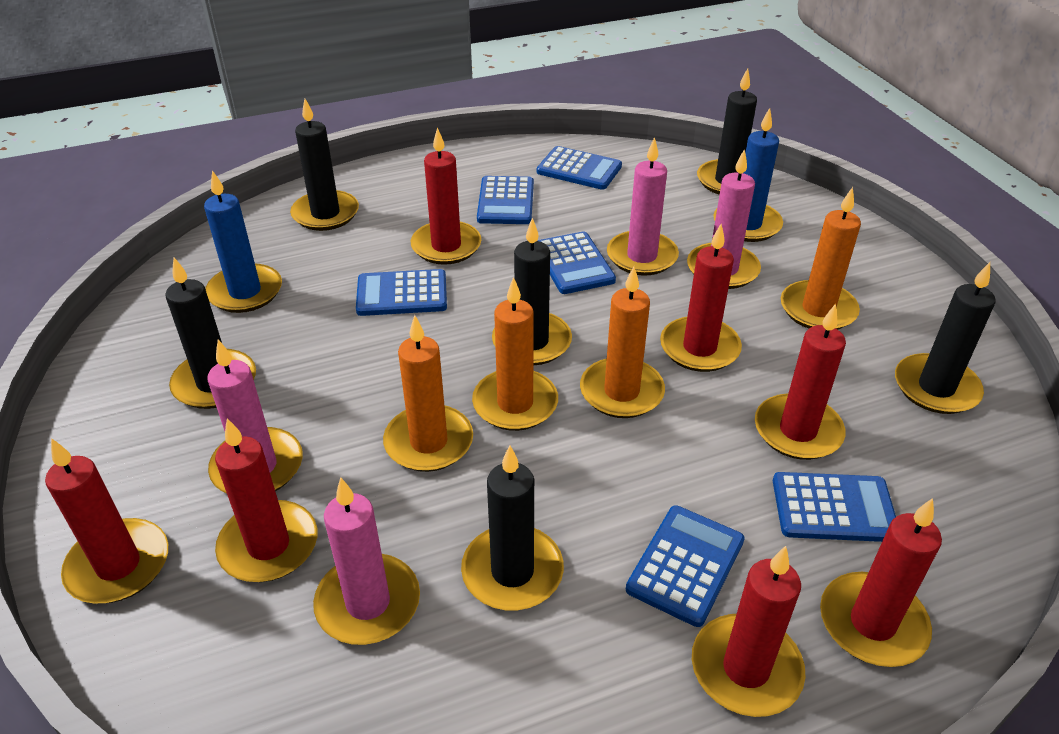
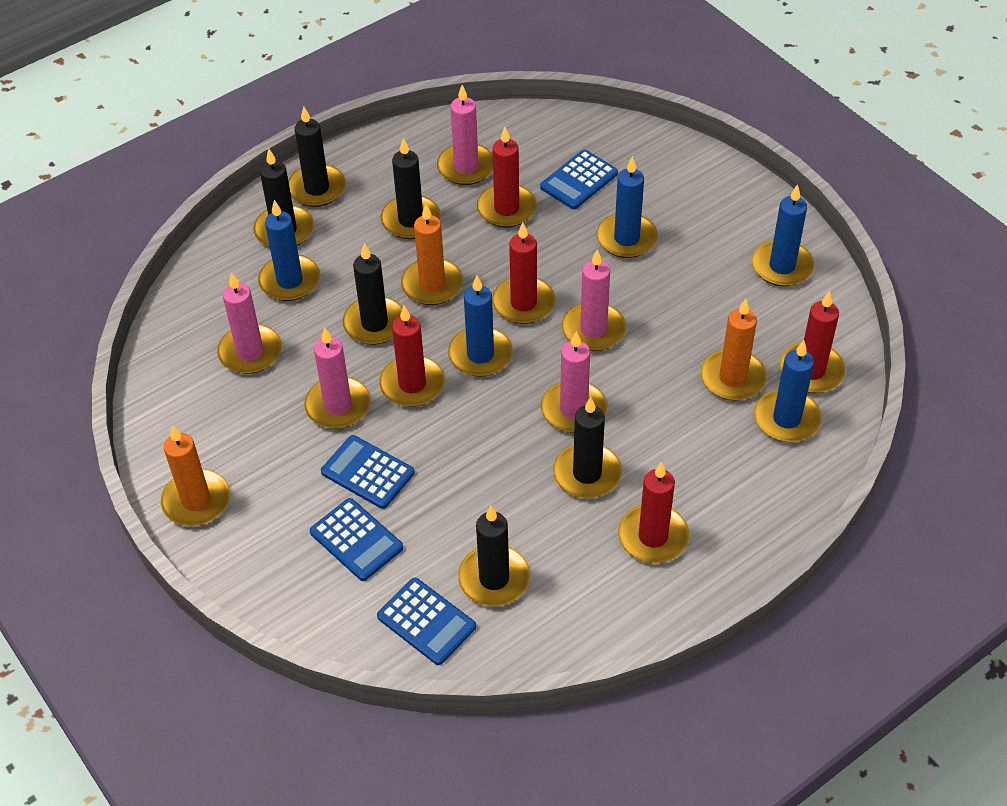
blue calculator: 6 -> 4
blue candle: 2 -> 5
orange candle: 4 -> 3
pink candle: 4 -> 5
red candle: 7 -> 5

